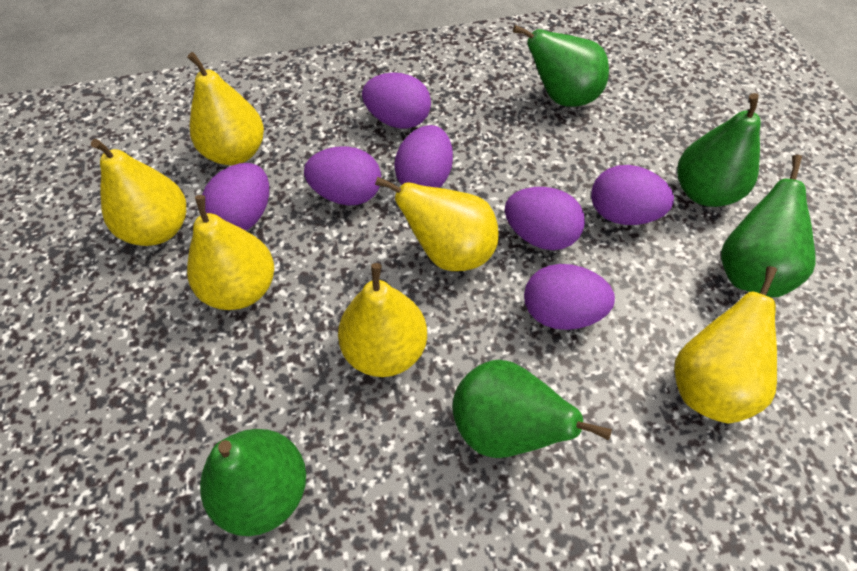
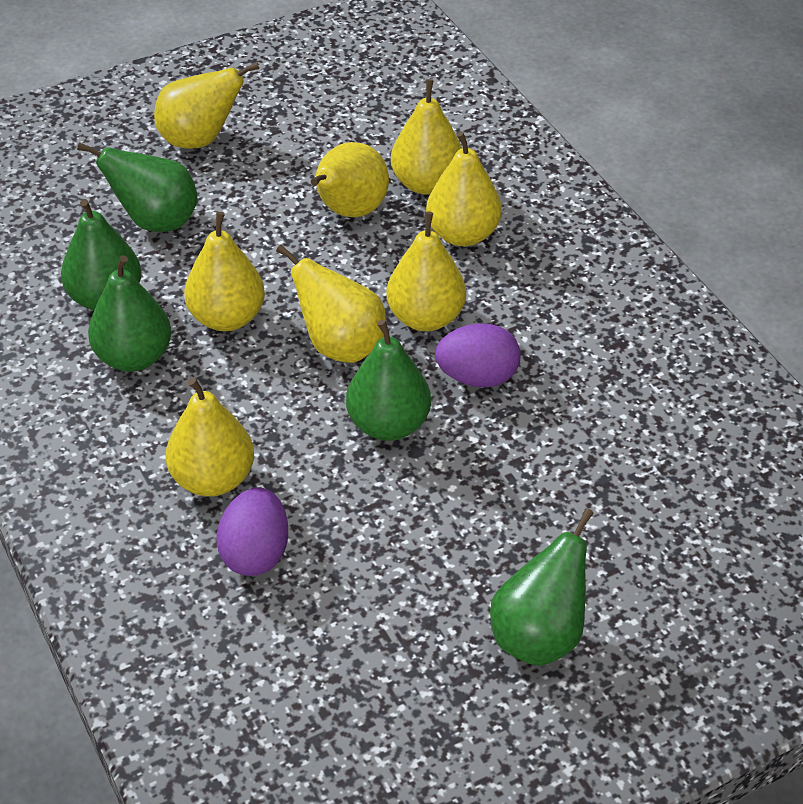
purple egg: 7 -> 2
yellow pear: 6 -> 8

